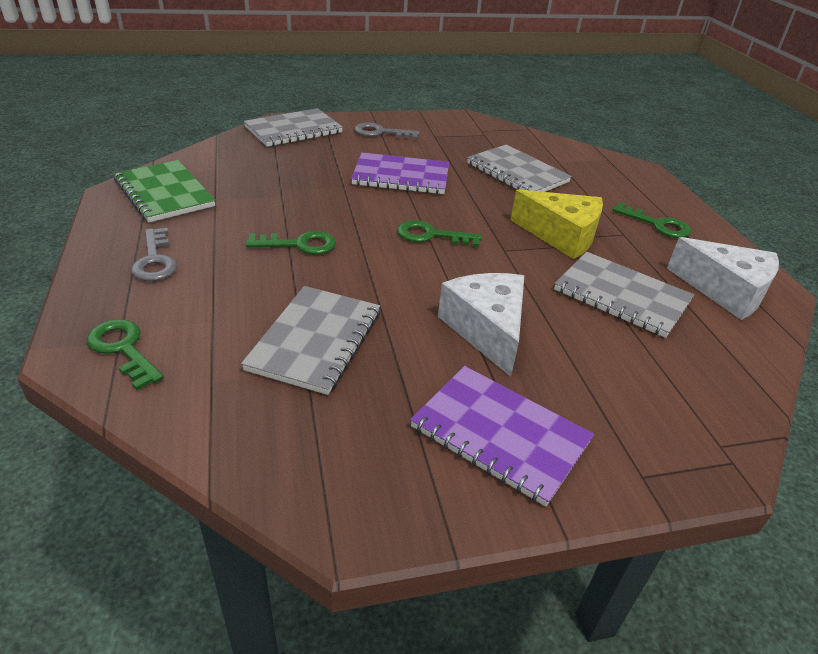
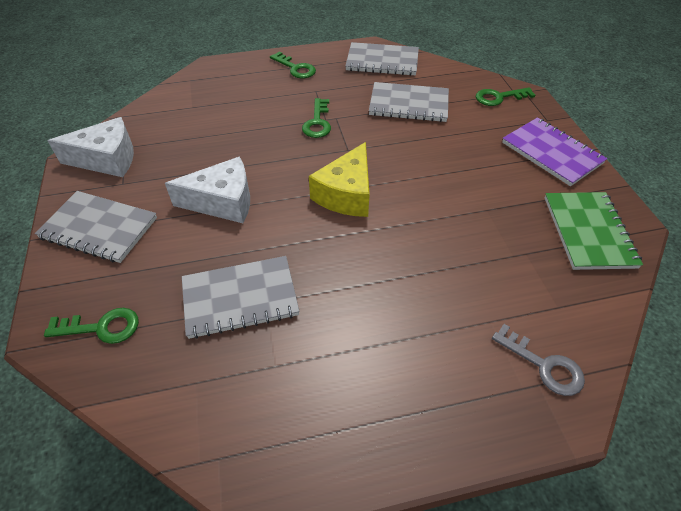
grey key: 2 -> 1
purple notebook: 2 -> 1

